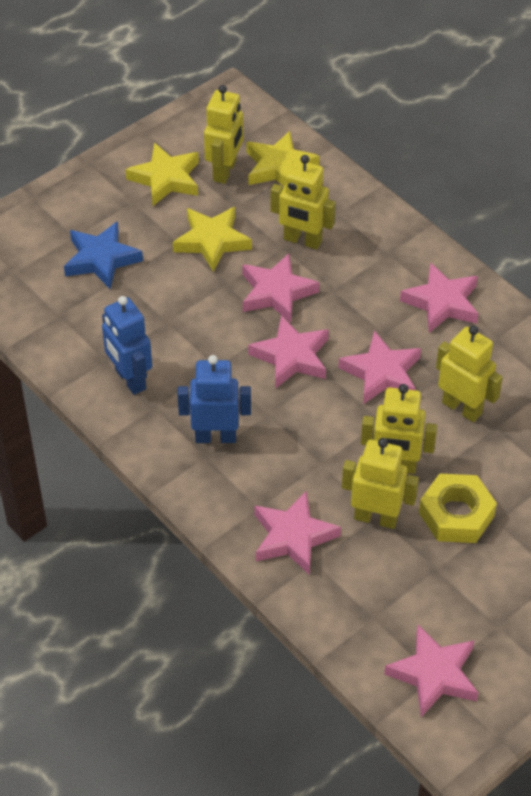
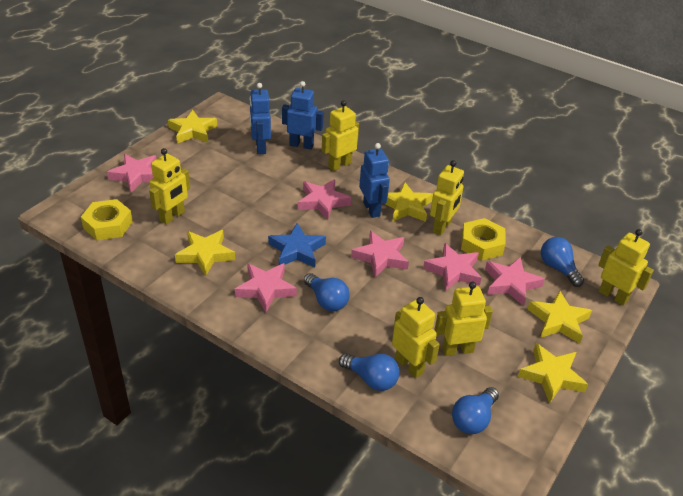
blue light bulb: 0 -> 4
blue robot: 2 -> 3
yellow nut: 1 -> 2
yellow robot: 5 -> 6
yellow star: 3 -> 5

